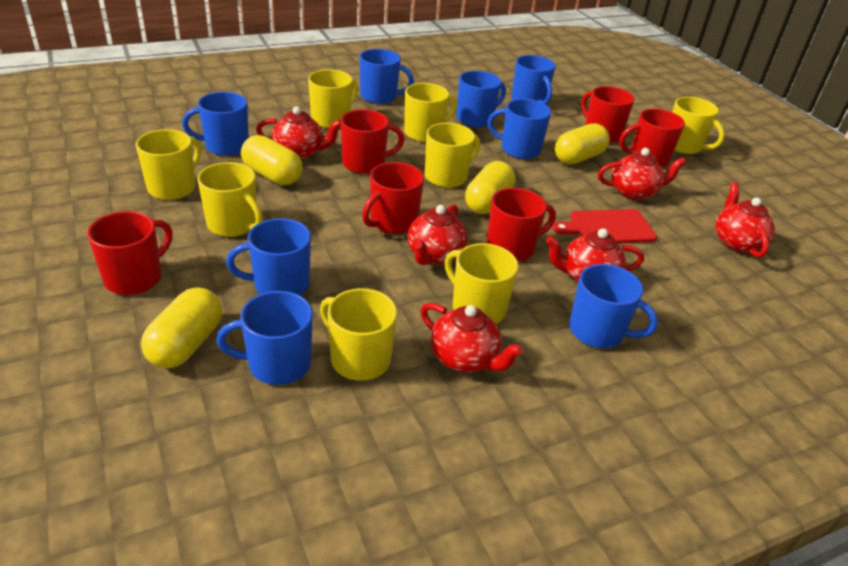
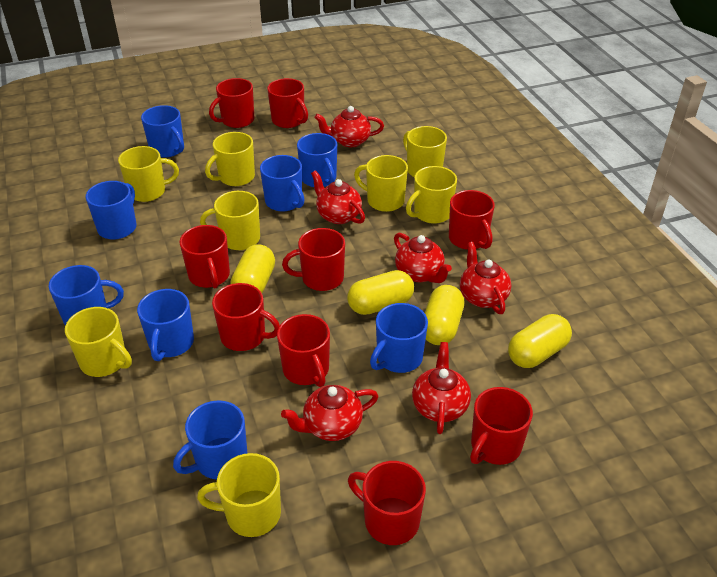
red cutting board: 1 -> 0
red mug: 6 -> 9

